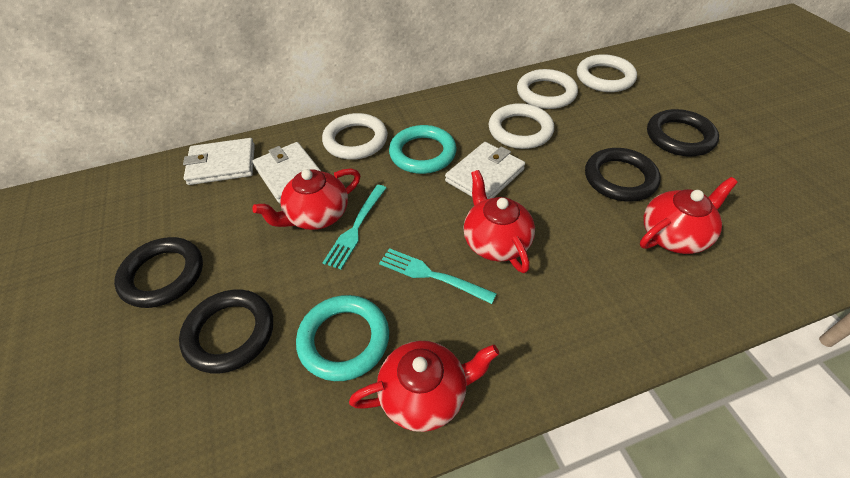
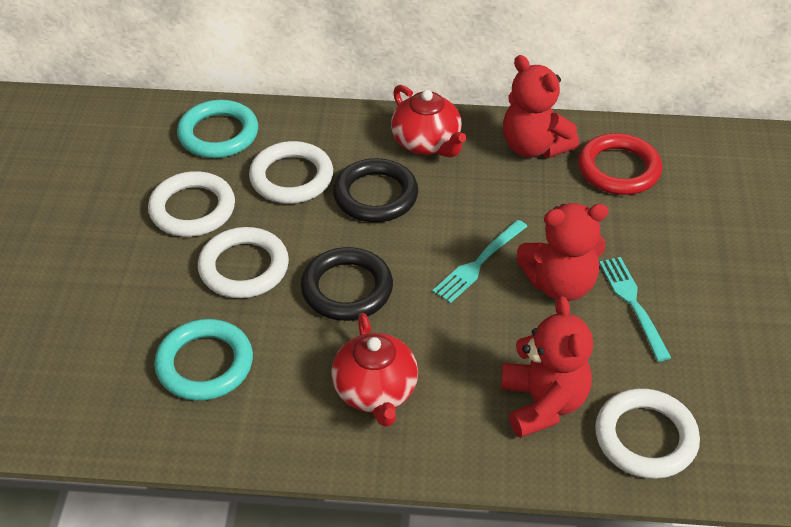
black ring: 4 -> 2
red ring: 0 -> 1
red teapot: 4 -> 2
red teddy bear: 0 -> 3
white wallet: 3 -> 0

